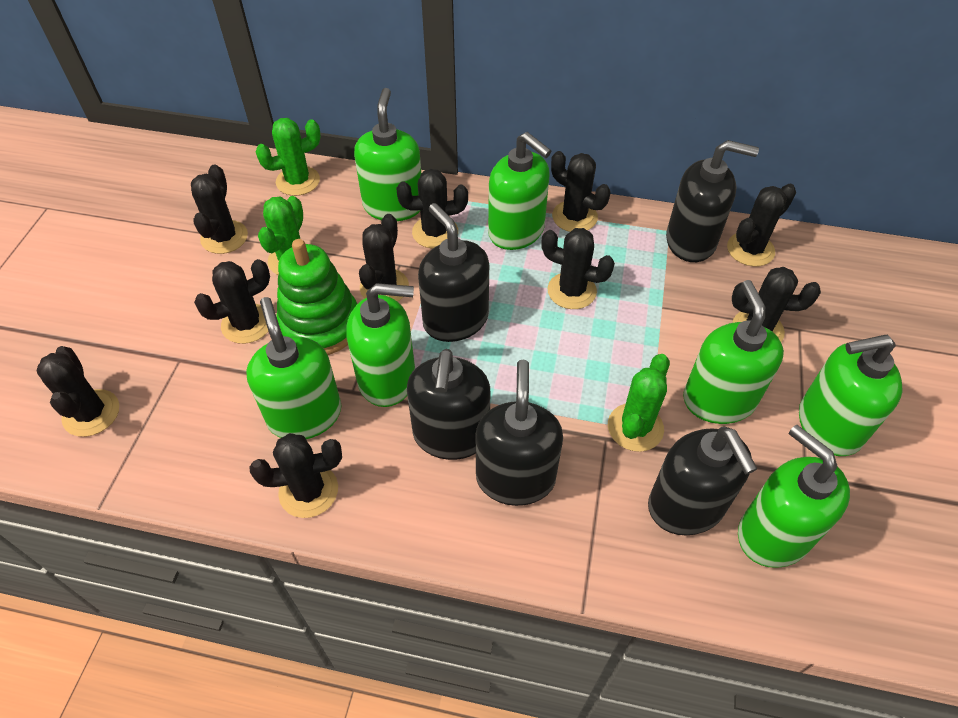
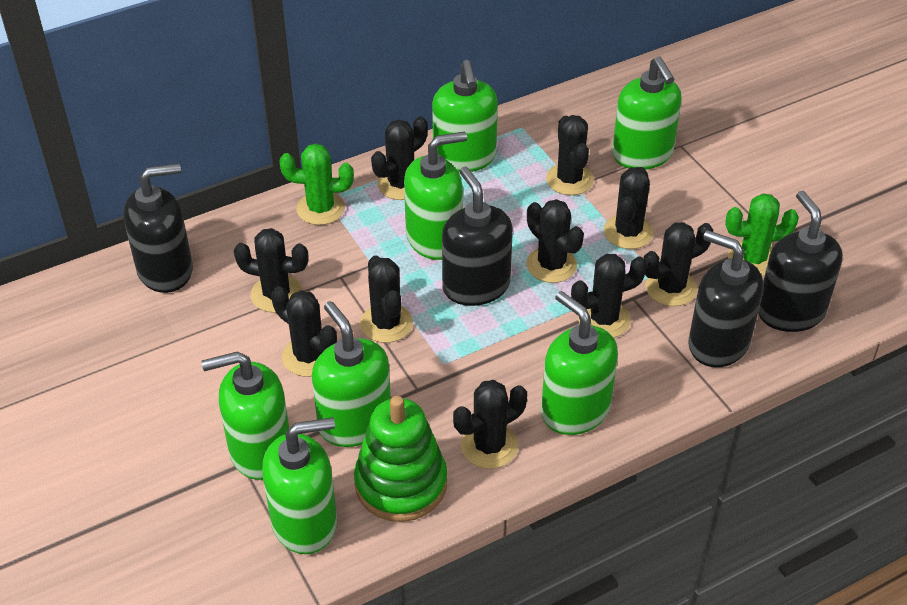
black soap dispenser: 5 -> 4
green cactus: 3 -> 2

